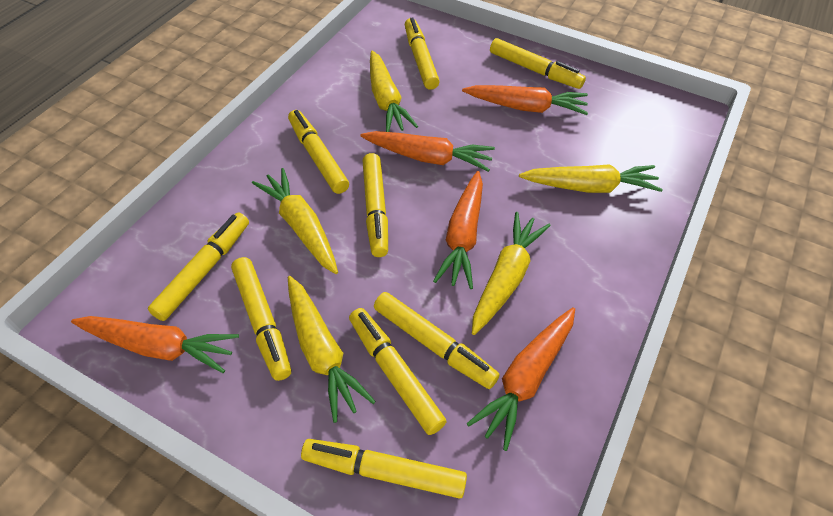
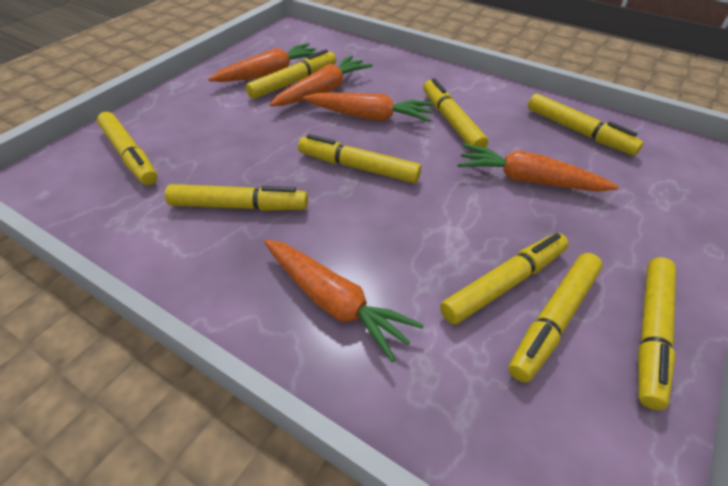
yellow carrot: 5 -> 0

